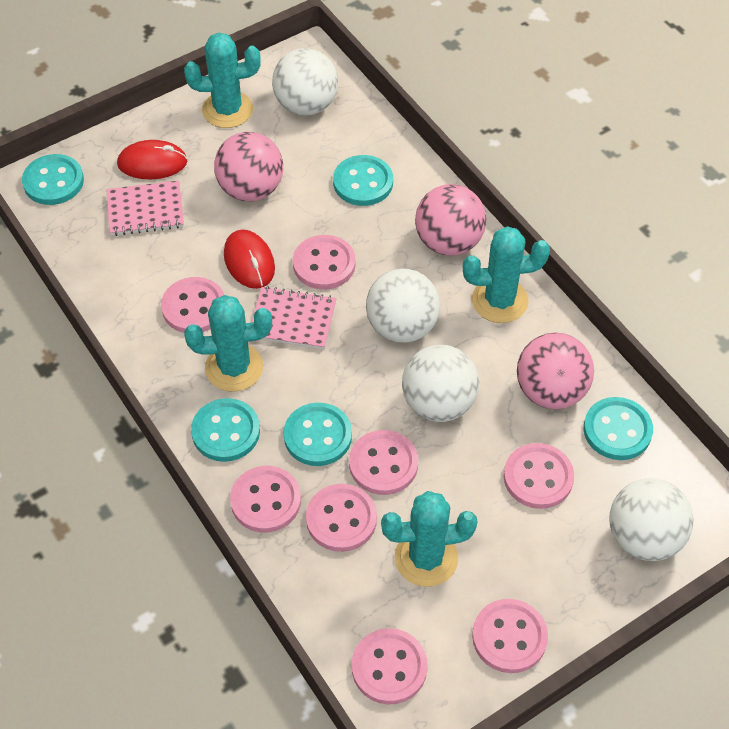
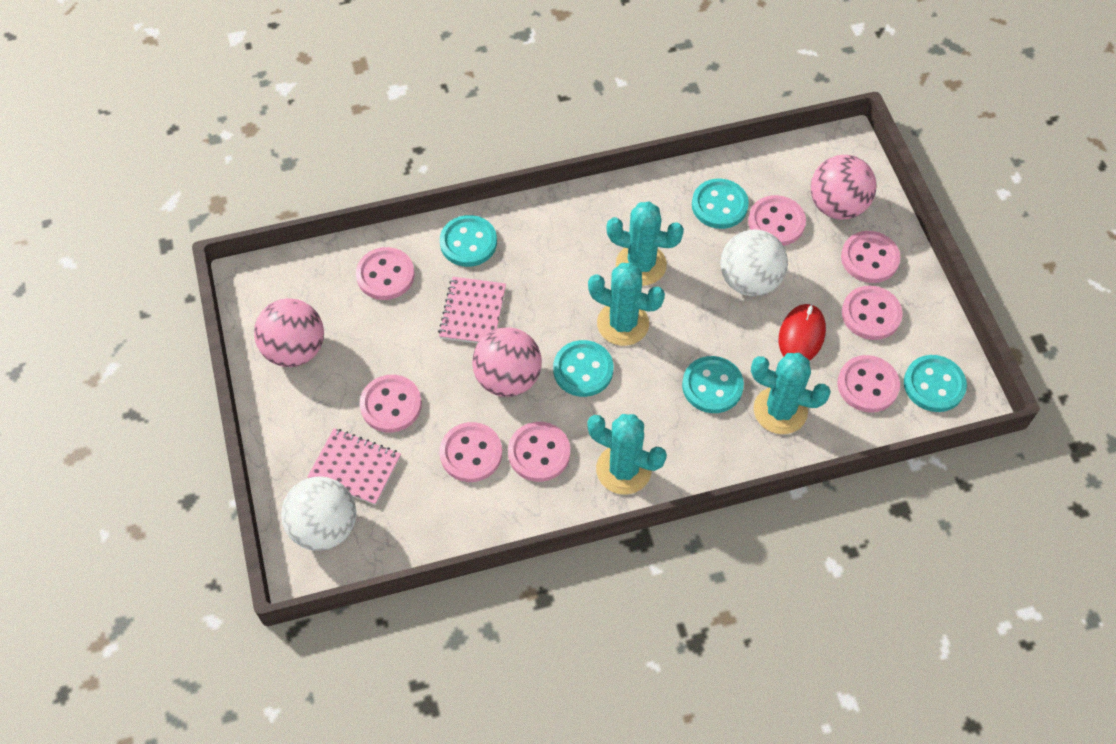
red mouse: 2 -> 1
white ball: 4 -> 2

